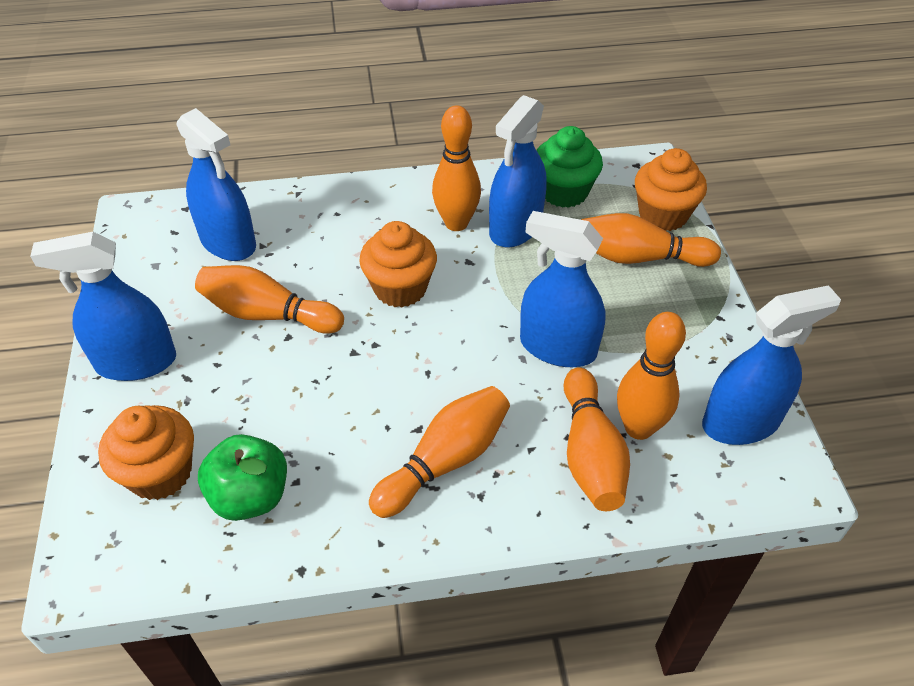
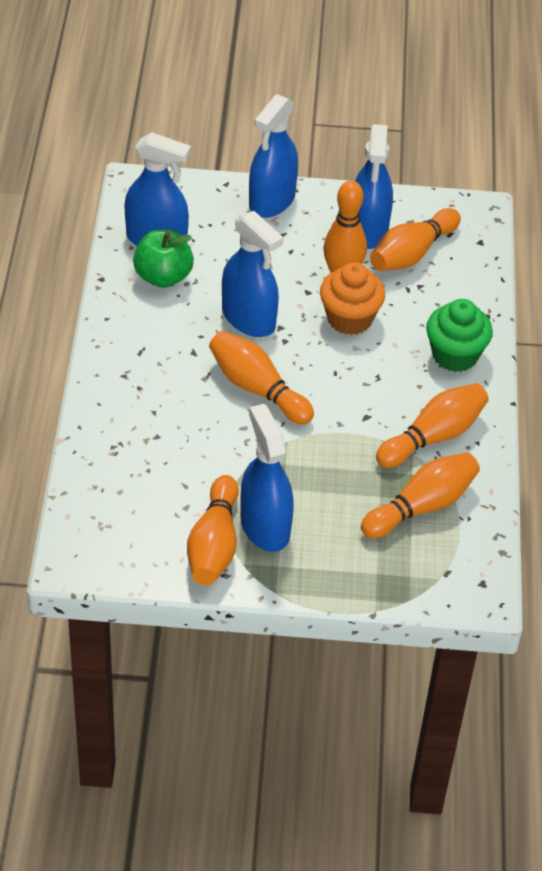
orange cupcake: 3 -> 1

